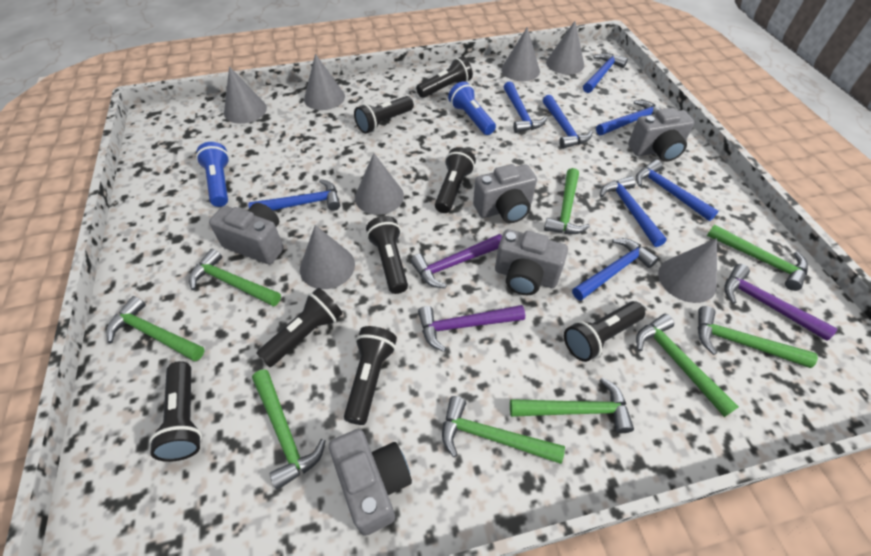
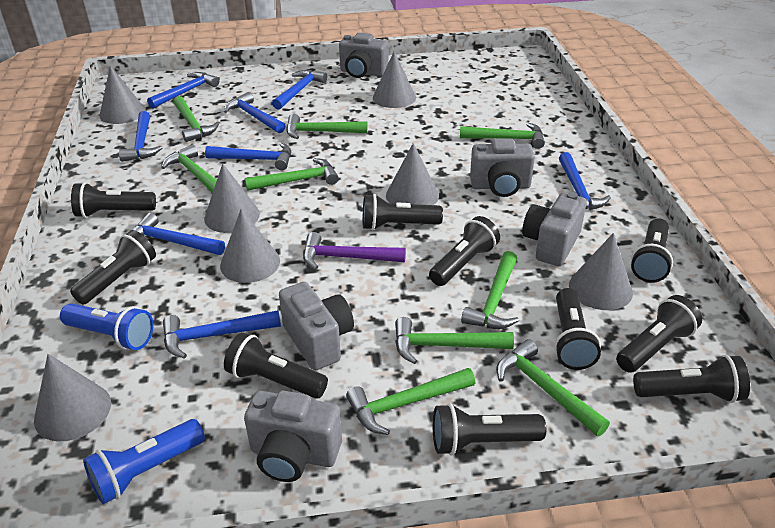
black flashlight: 8 -> 10
purple hammer: 3 -> 1

